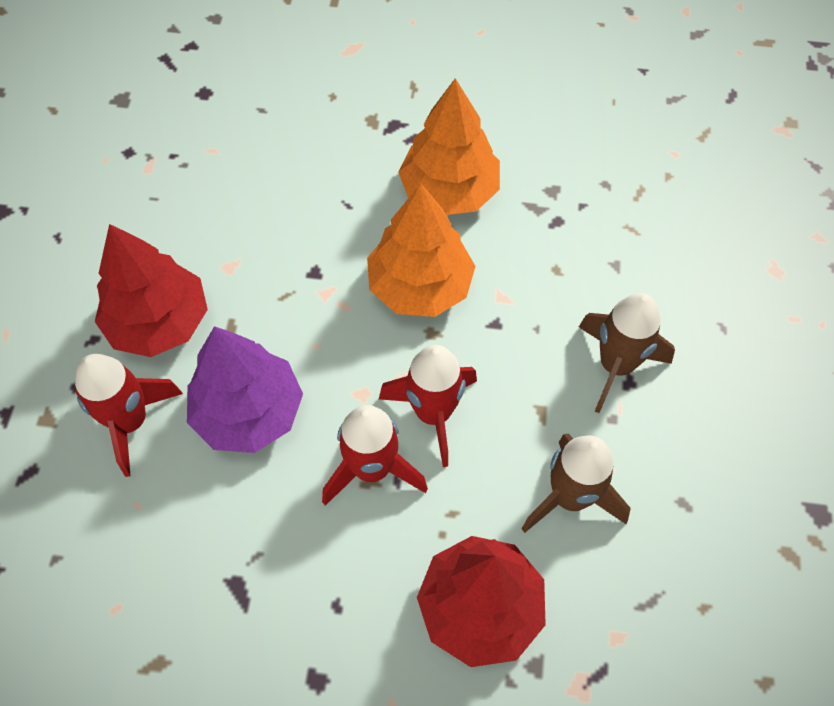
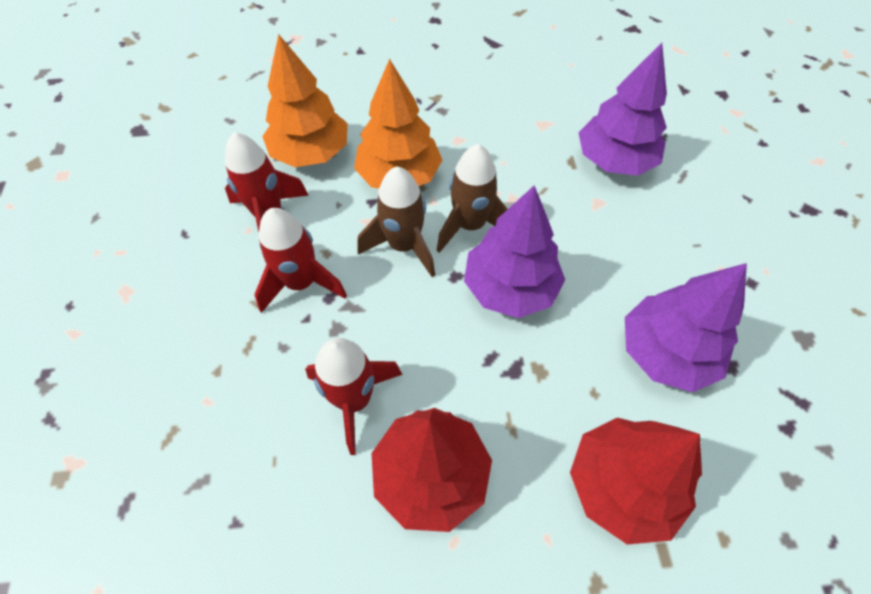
purple tree: 1 -> 3

